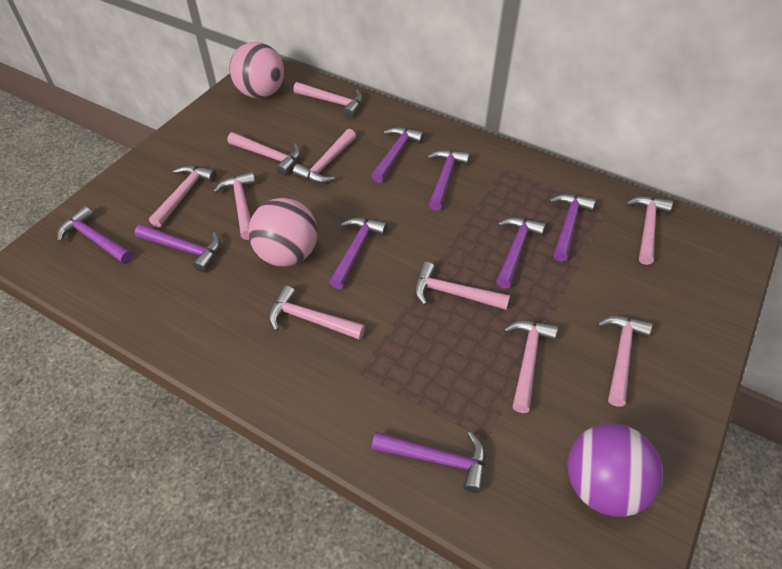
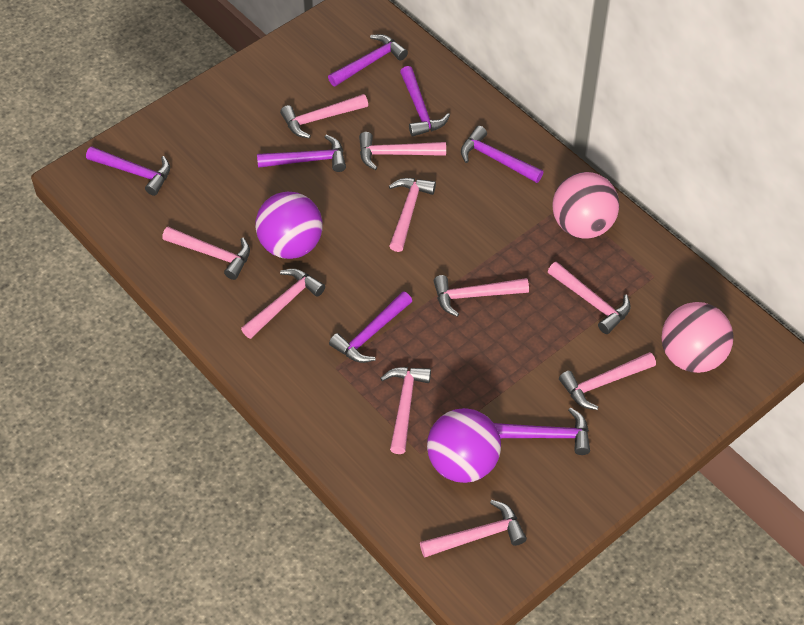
purple ball: 1 -> 2
purple hammer: 8 -> 7

